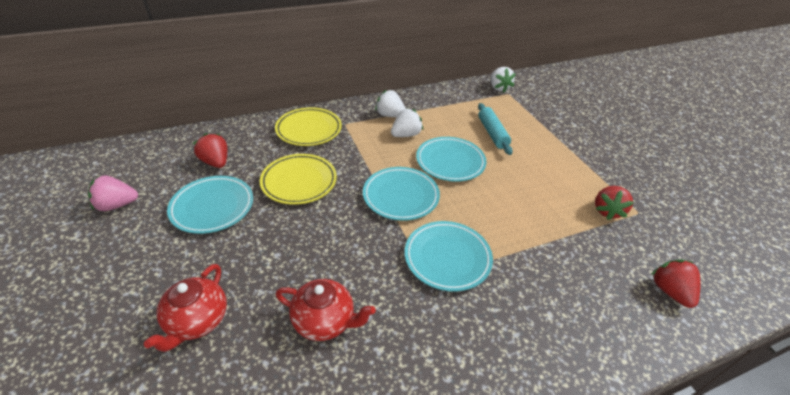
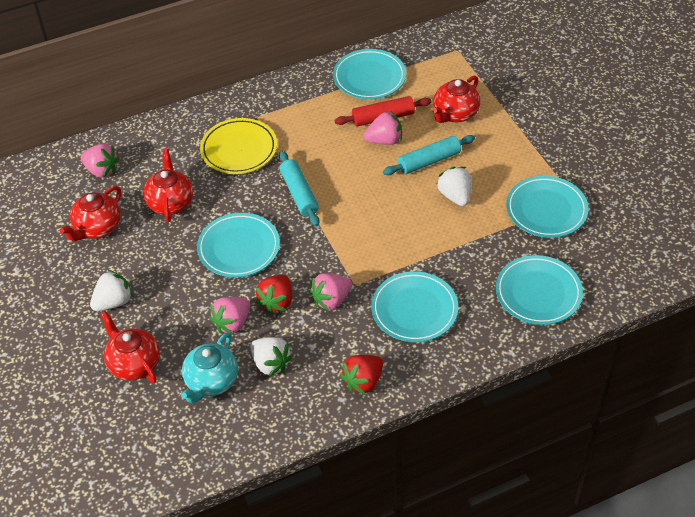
pink strawberry: 1 -> 4
red rolling pin: 0 -> 1
red strawberry: 3 -> 2
red teapot: 2 -> 4
turquoise plate: 4 -> 5
turquoise rolling pin: 1 -> 2
turquoise teapot: 0 -> 1
yellow plate: 2 -> 1

